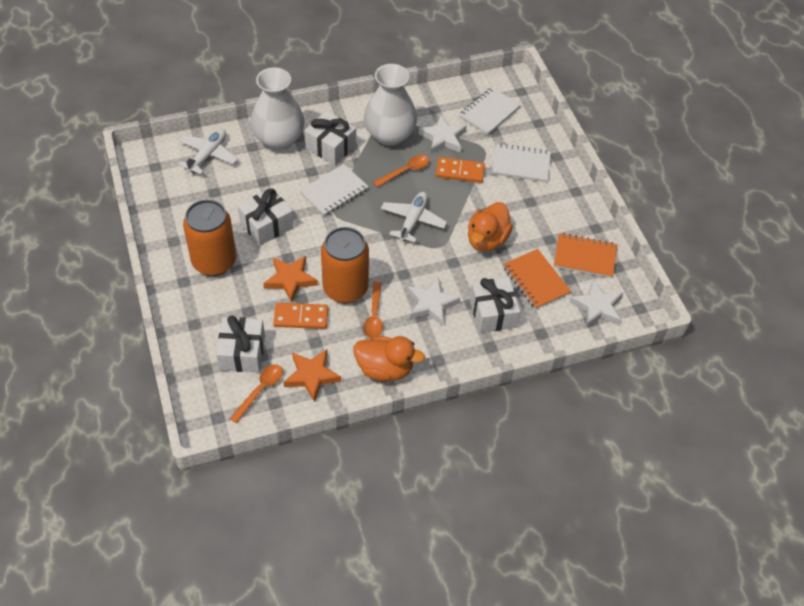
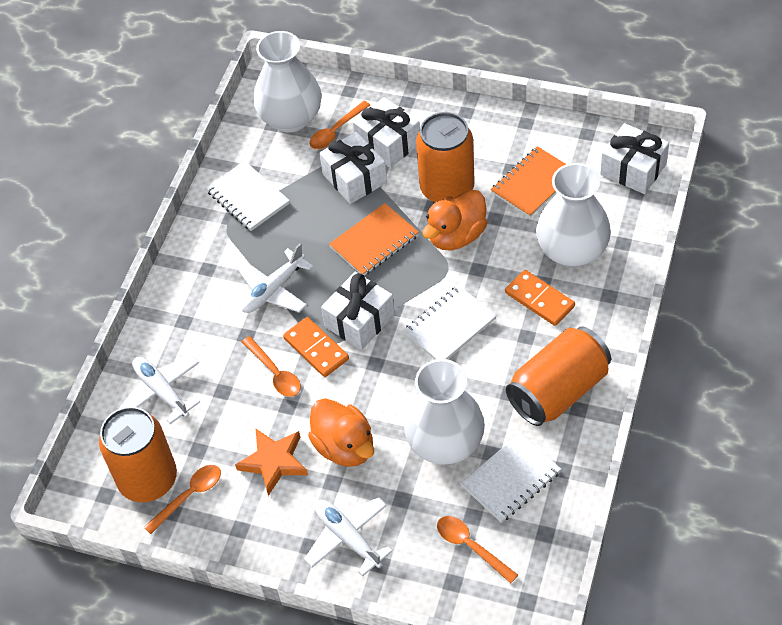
orange can: 2 -> 3
orange spoon: 3 -> 4
orange star: 2 -> 1
white plane: 2 -> 3
white star: 3 -> 0
white vase: 2 -> 3

